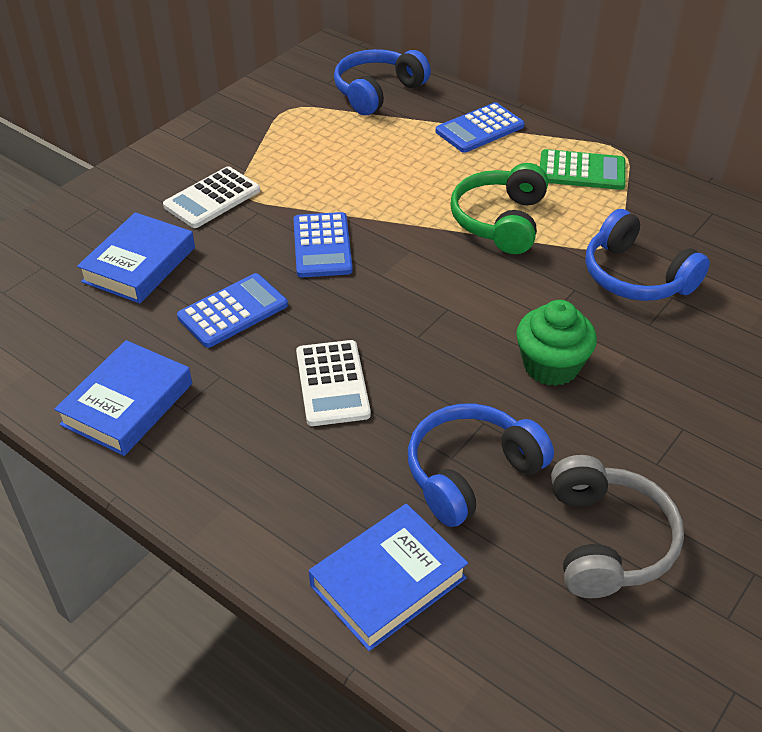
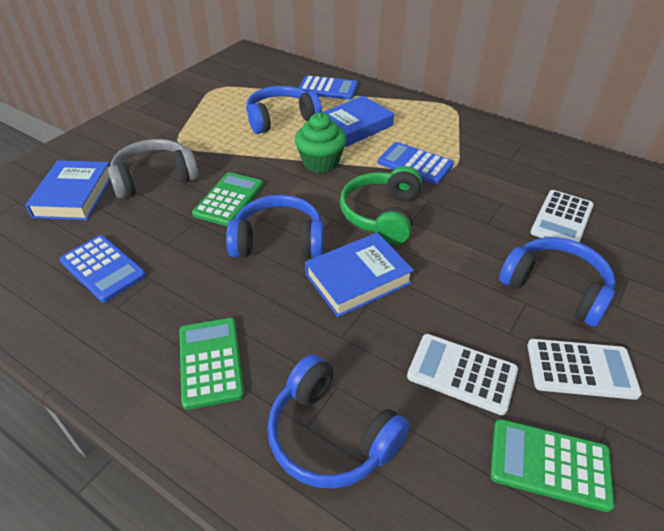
blue headphones: 3 -> 4
green calculator: 1 -> 3
white calculator: 2 -> 3

